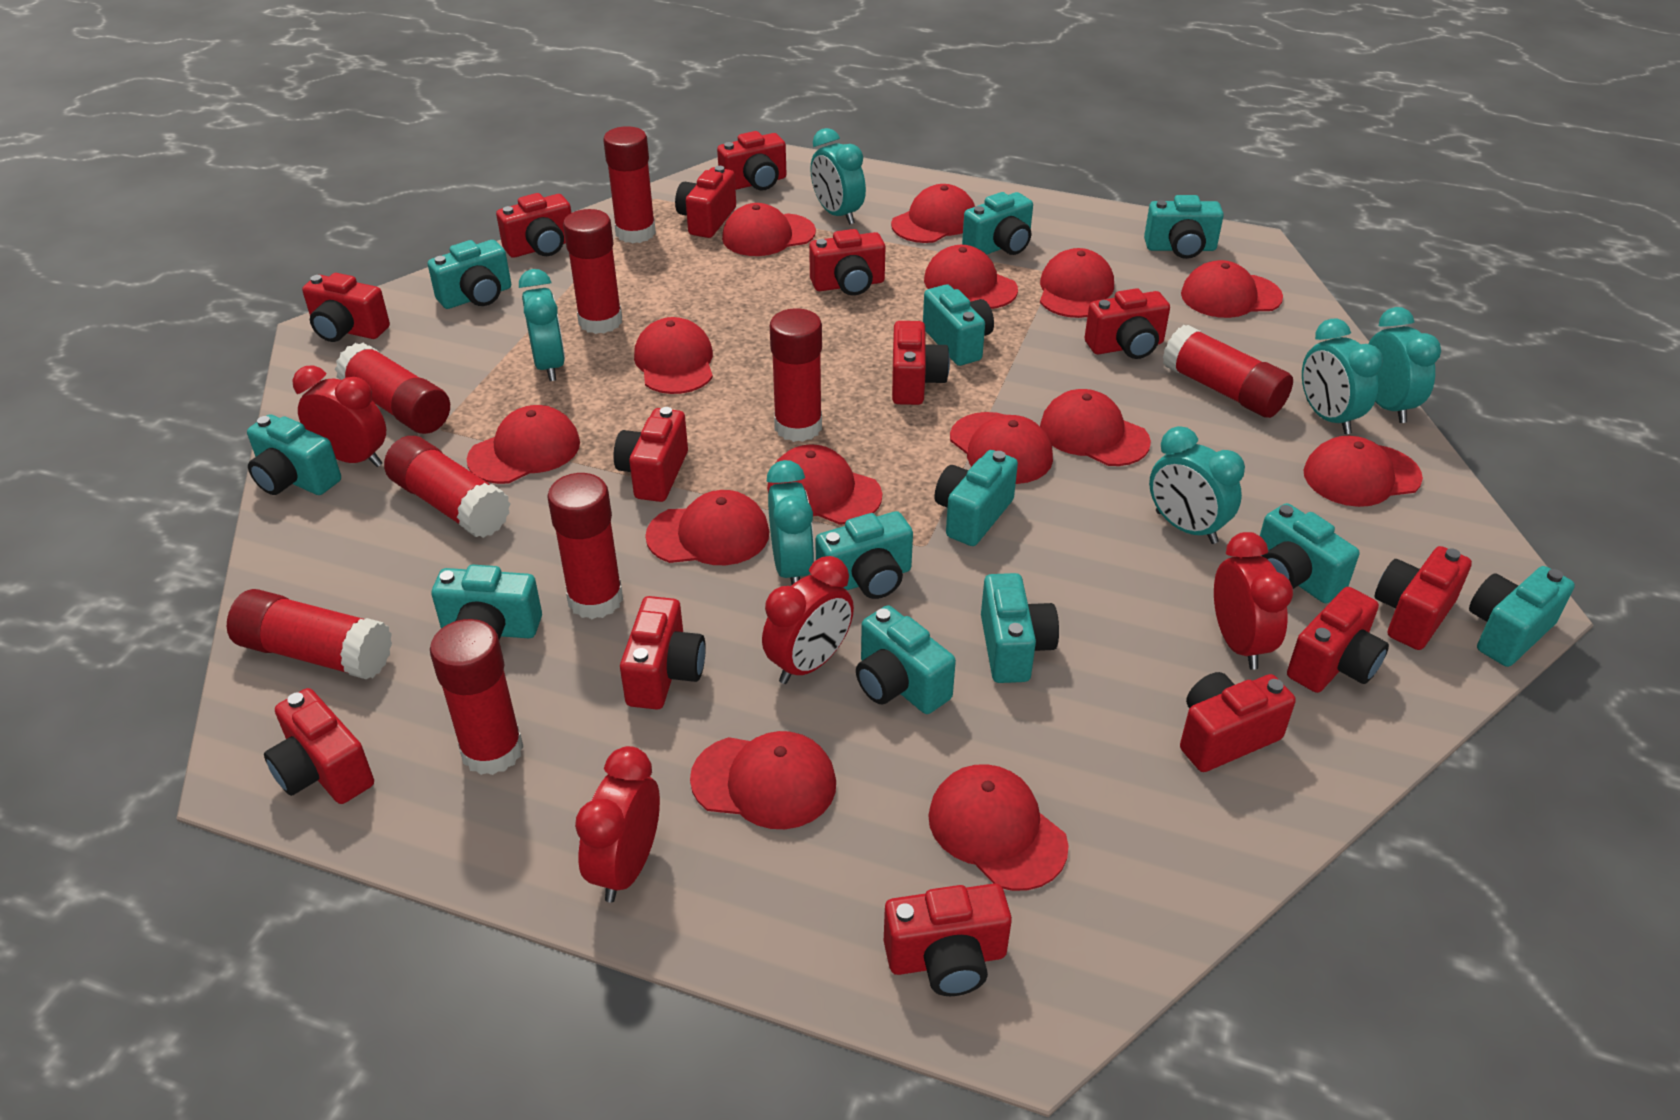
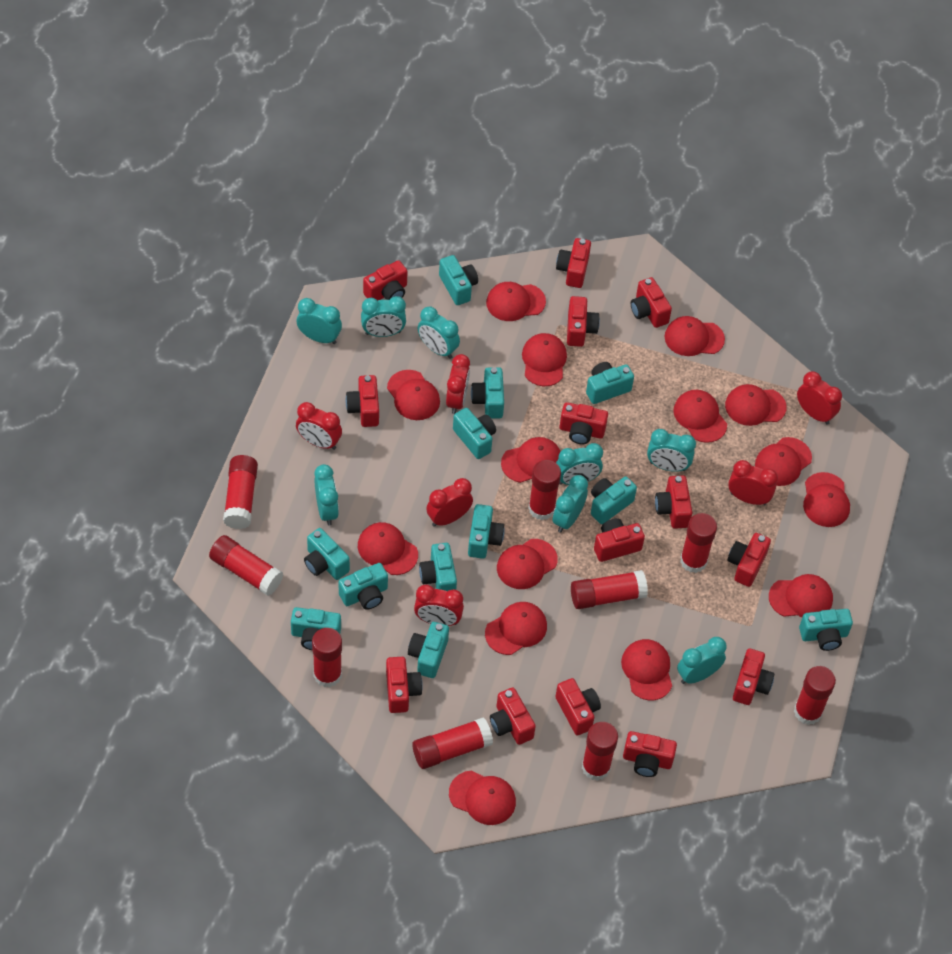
red cap: 14 -> 15
red clock: 4 -> 6
turquoise clock: 6 -> 8

